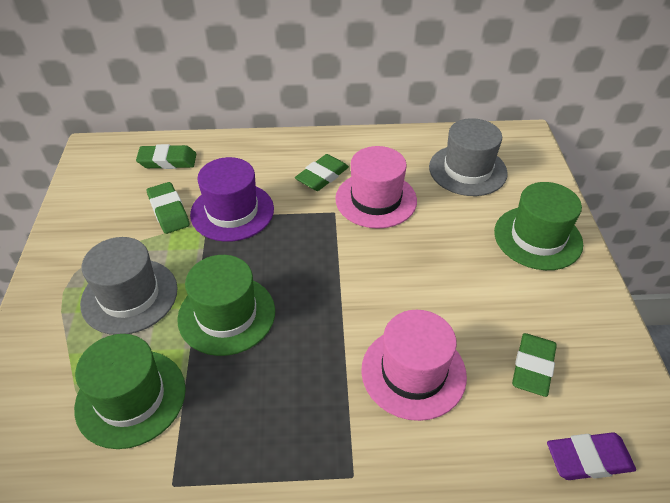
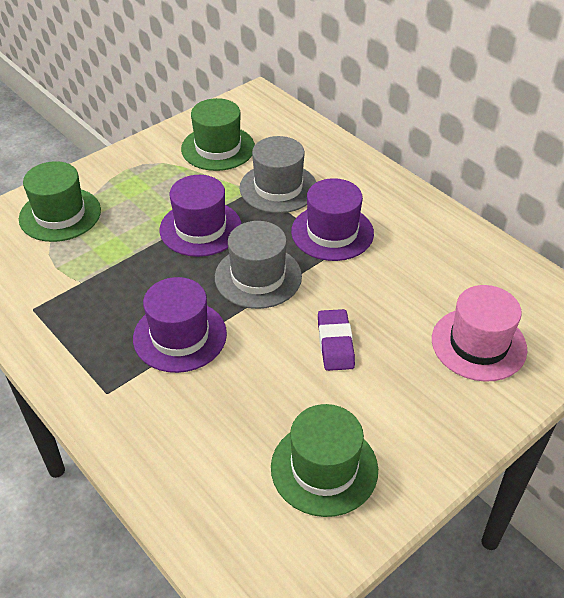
green eraser: 4 -> 0
pink hat: 2 -> 1
purple hat: 1 -> 3

